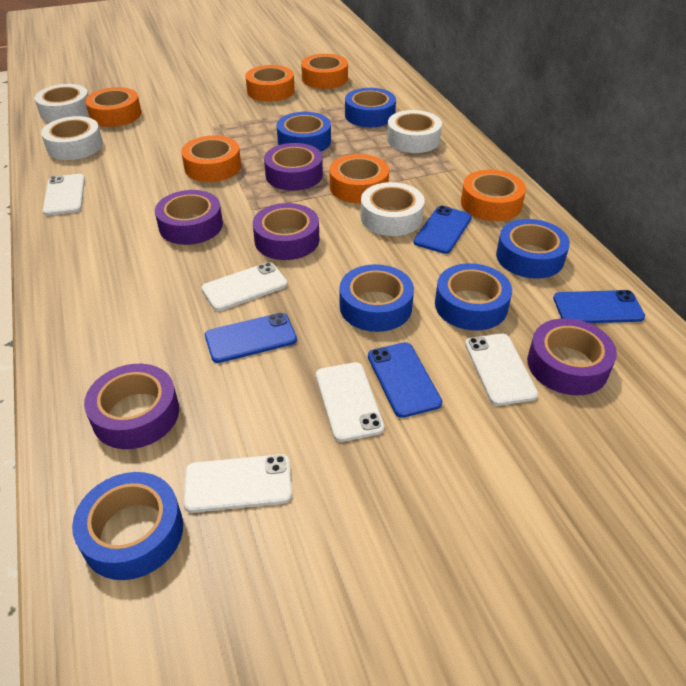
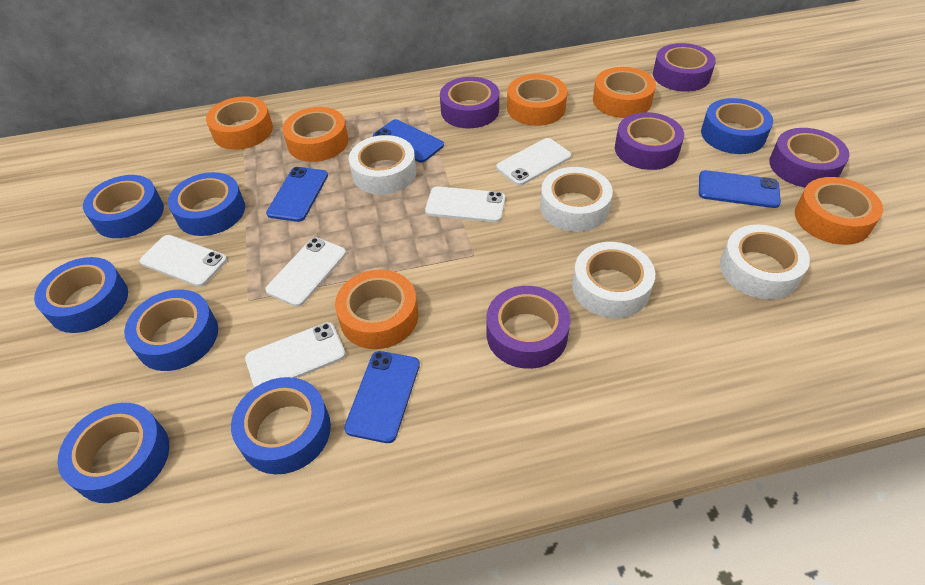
blue tape: 6 -> 7

